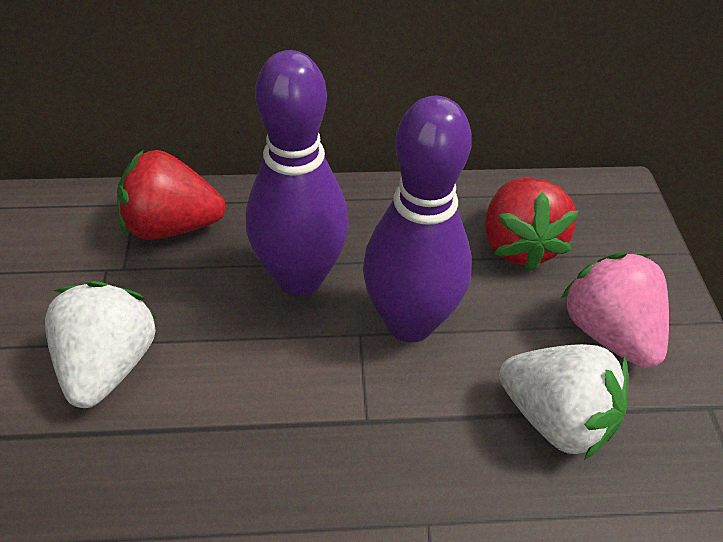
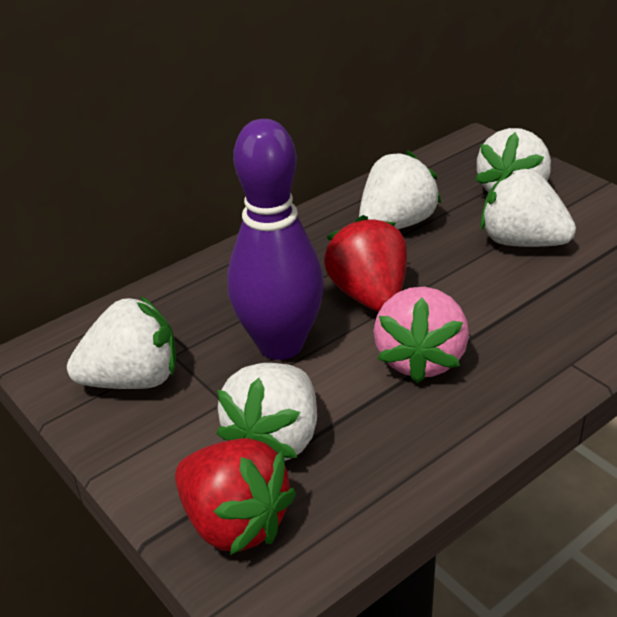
purple bowling pin: 2 -> 1
white strawberry: 2 -> 5

